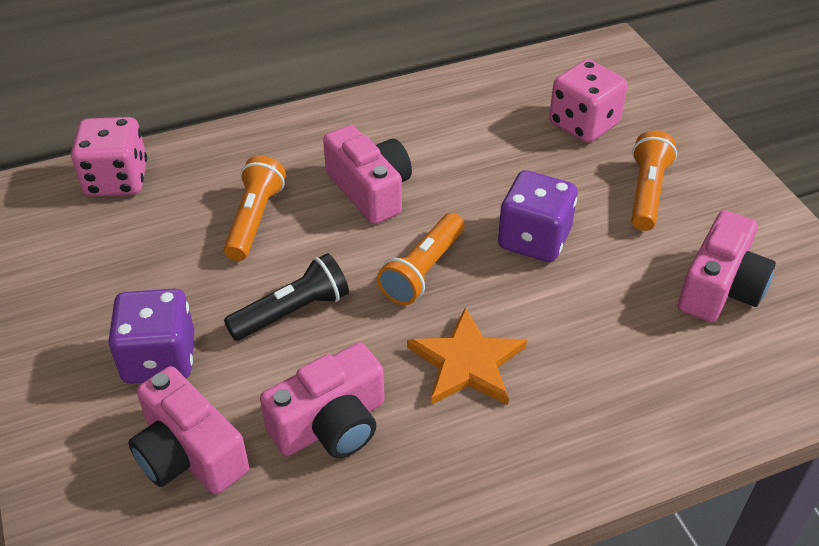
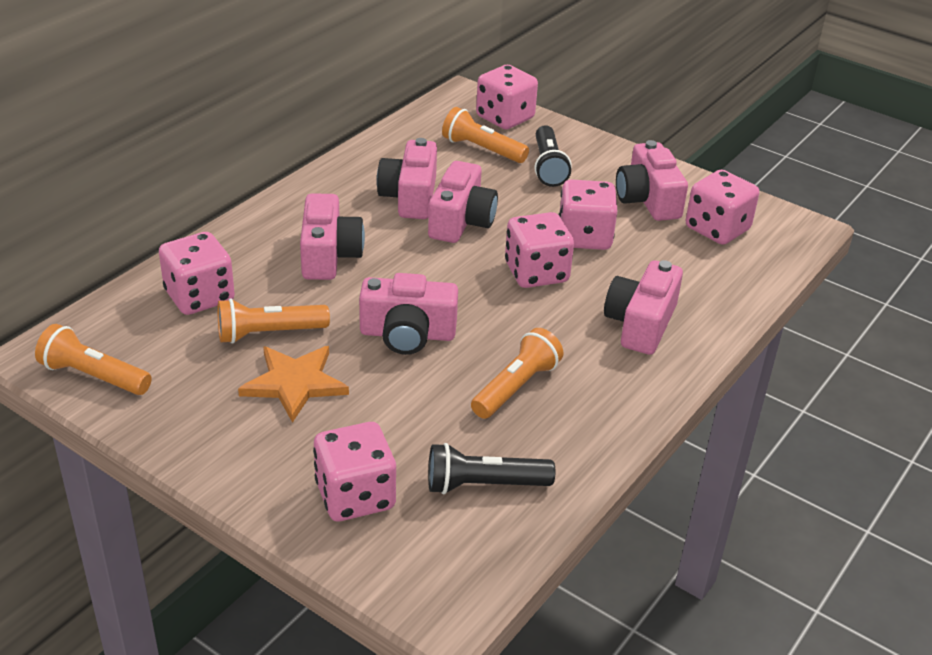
black flashlight: 1 -> 2
orange flashlight: 3 -> 4
pink camera: 4 -> 6
pink dice: 2 -> 6
purple dice: 2 -> 0

